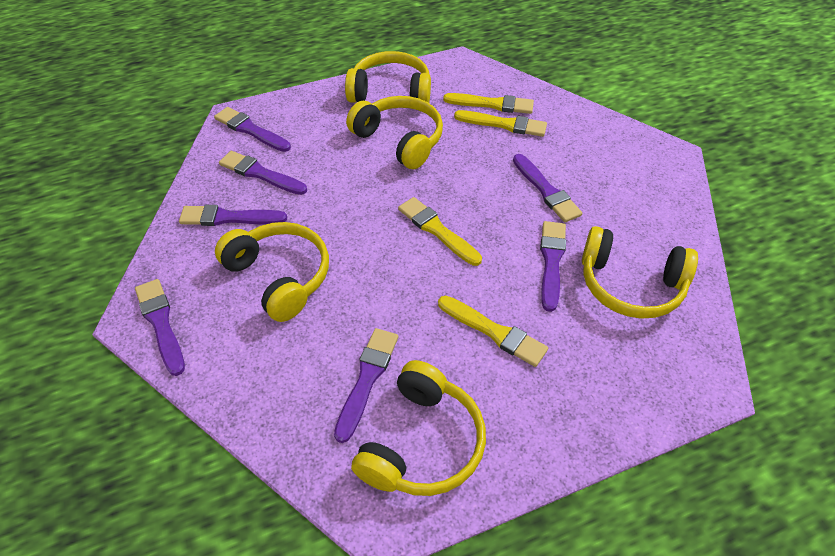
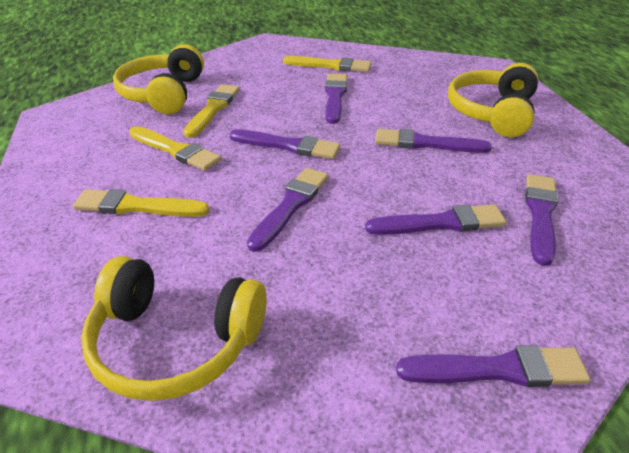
yellow headphones: 5 -> 3

